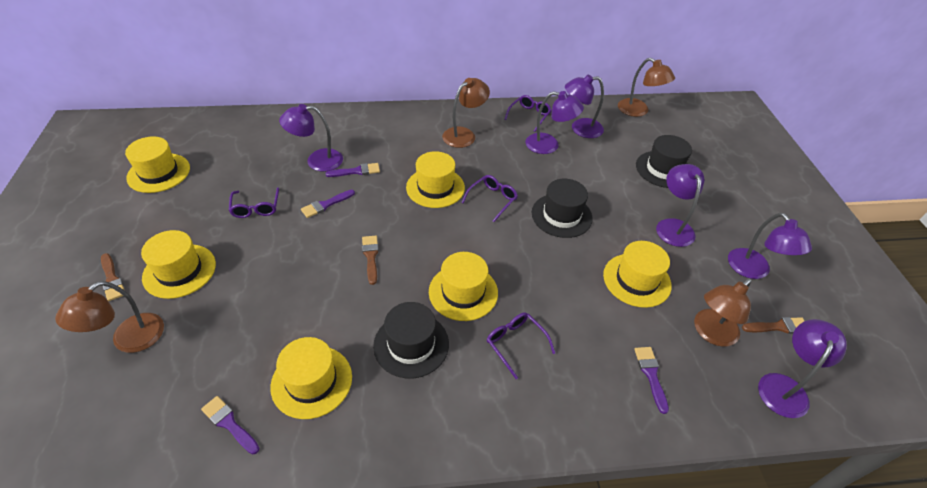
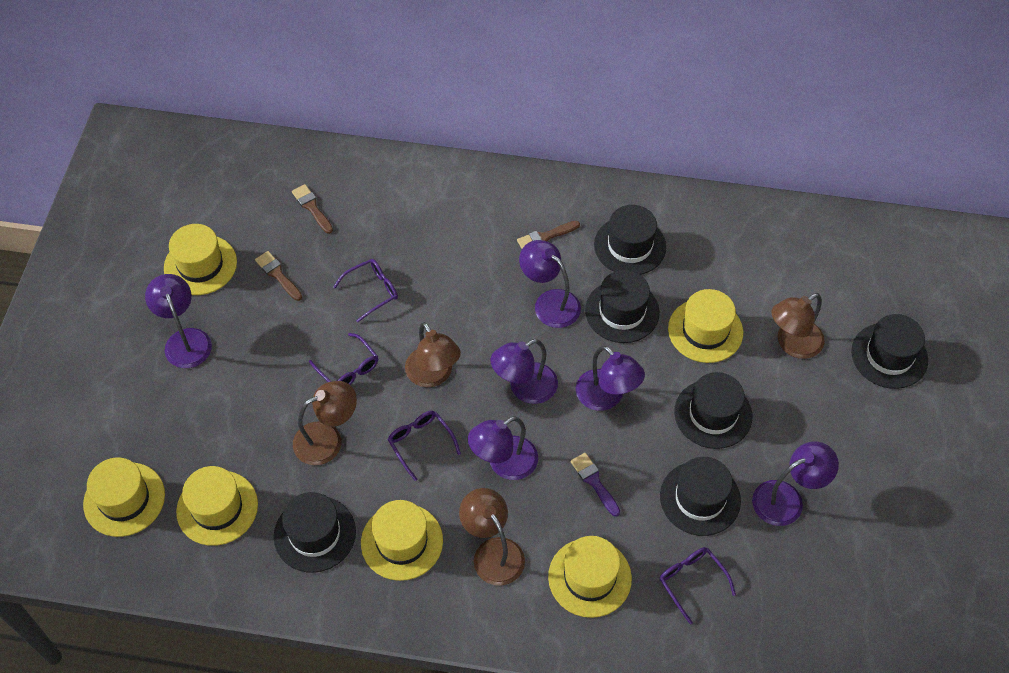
black hat: 3 -> 6
purple brush: 4 -> 1

